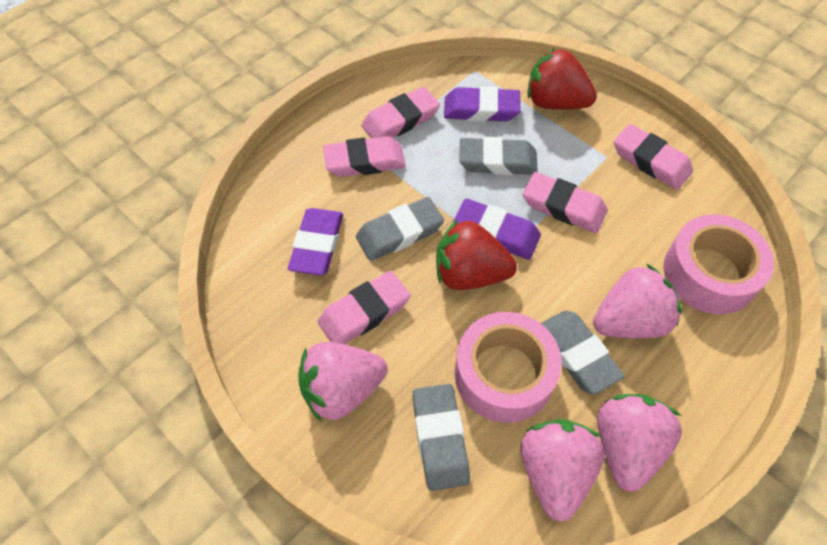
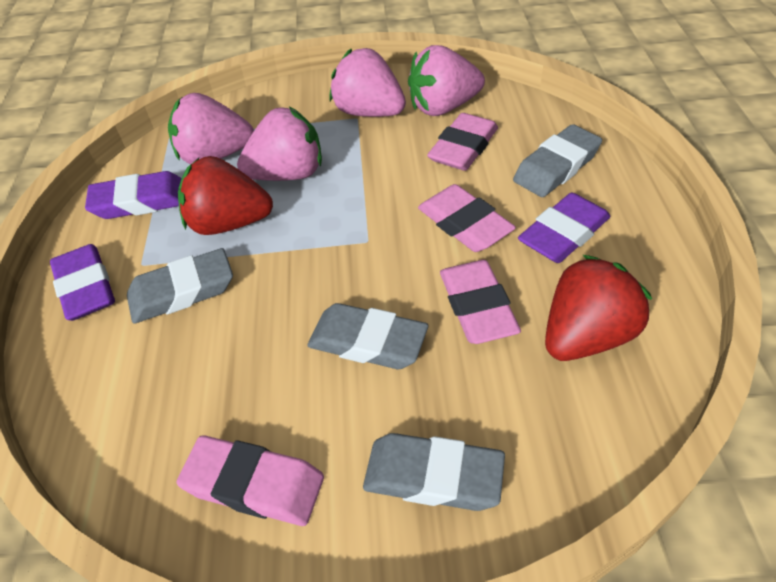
pink eraser: 5 -> 4
pink tape: 2 -> 0

